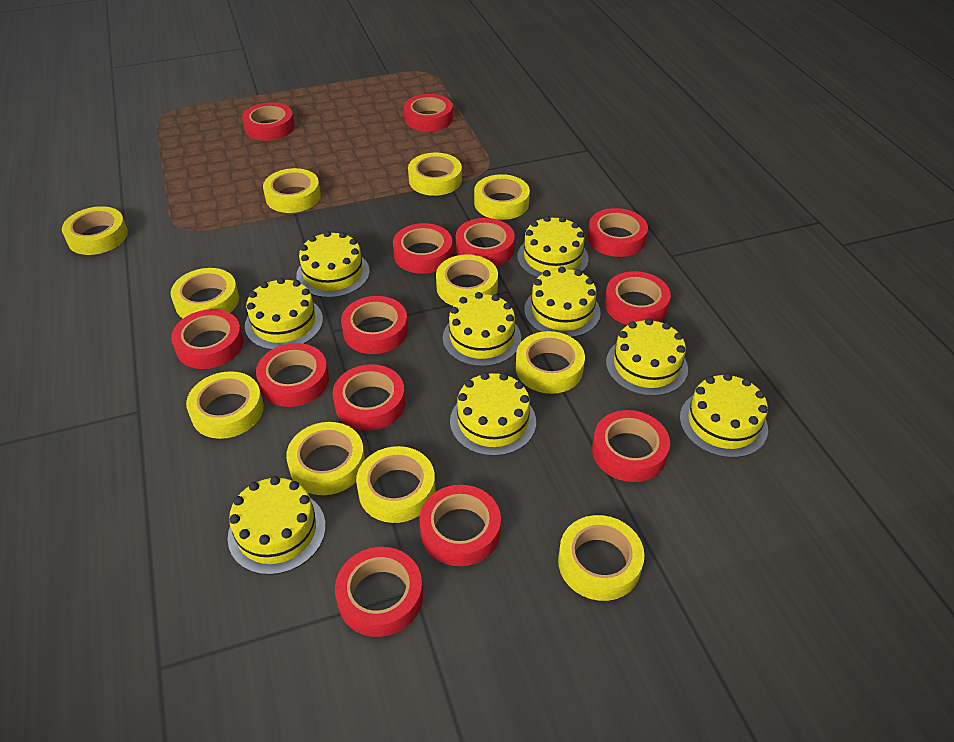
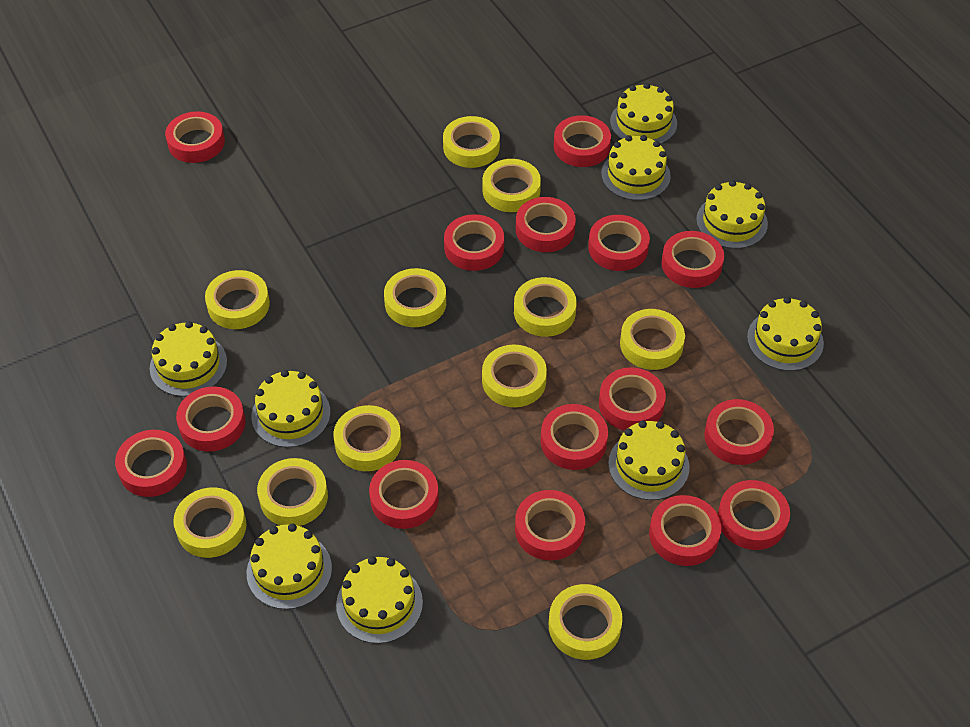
red tape: 13 -> 15

